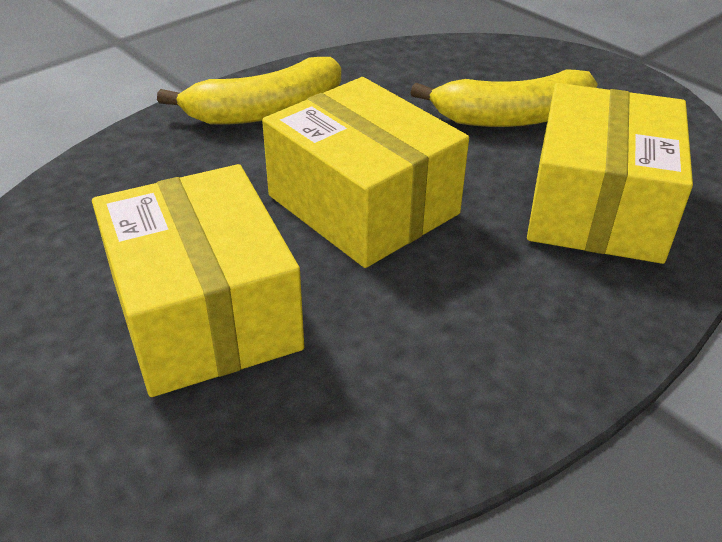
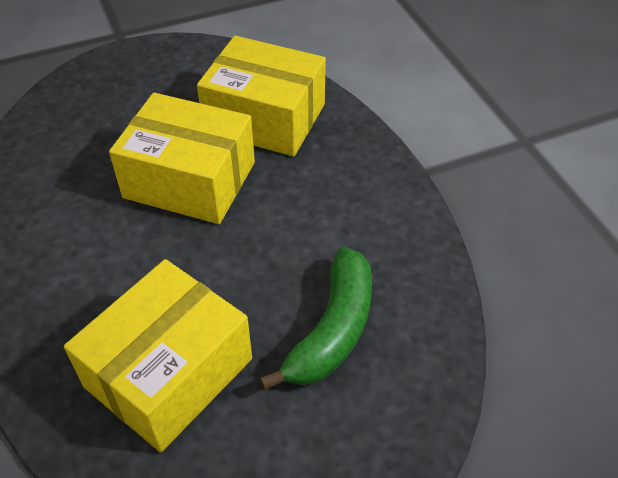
green banana: 0 -> 1
yellow banana: 2 -> 0

